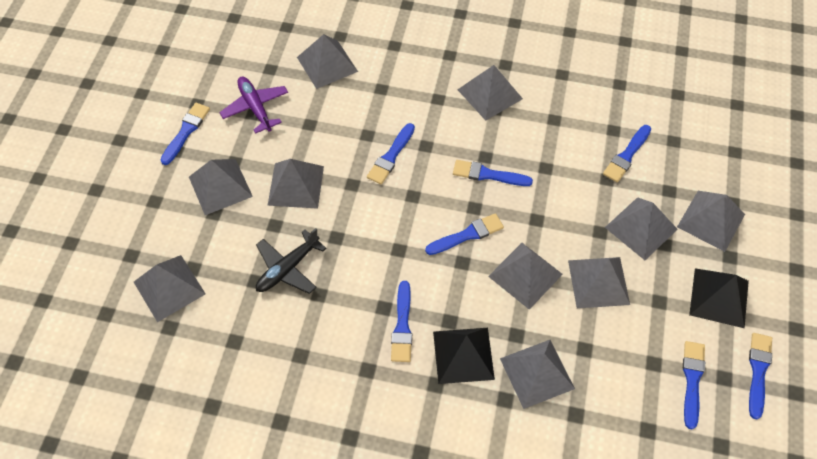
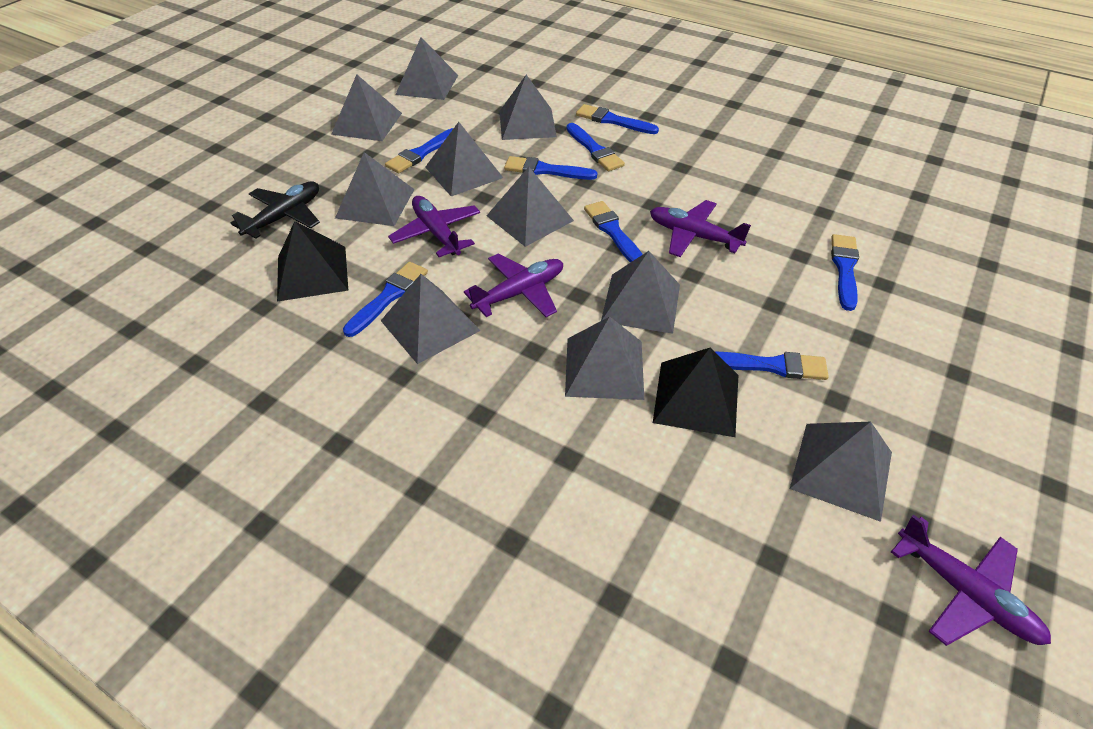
purple plane: 1 -> 4

